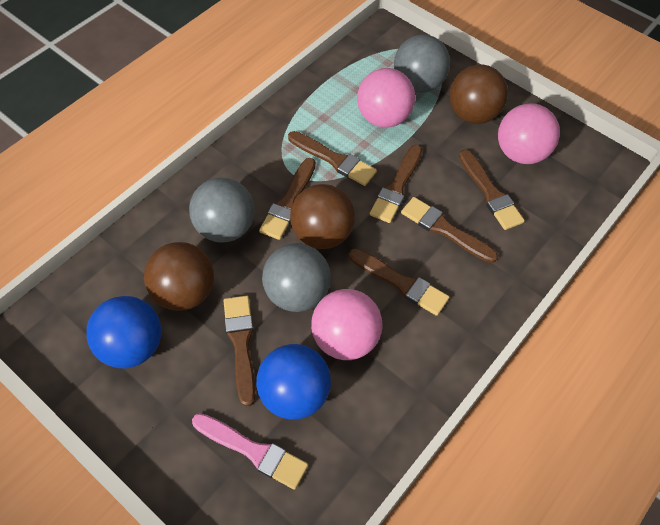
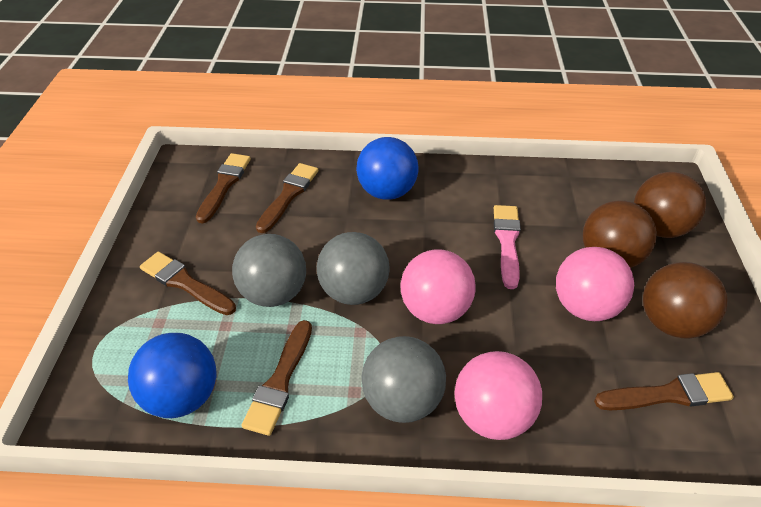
brown brush: 7 -> 5

